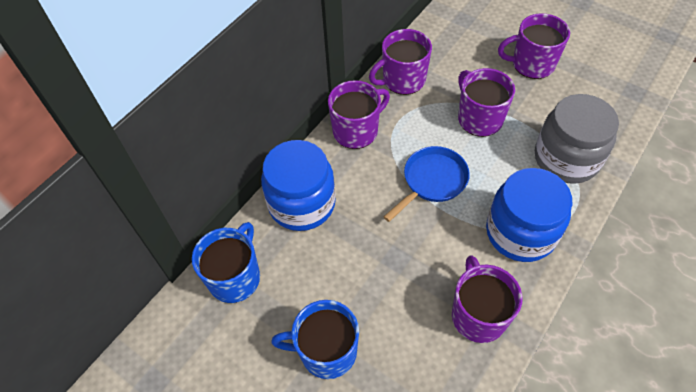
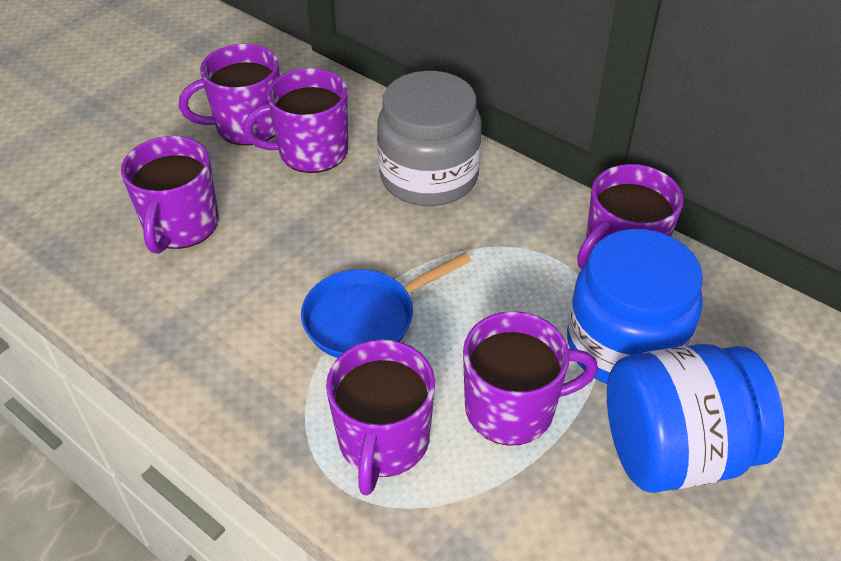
blue mug: 2 -> 0
purple mug: 5 -> 6

